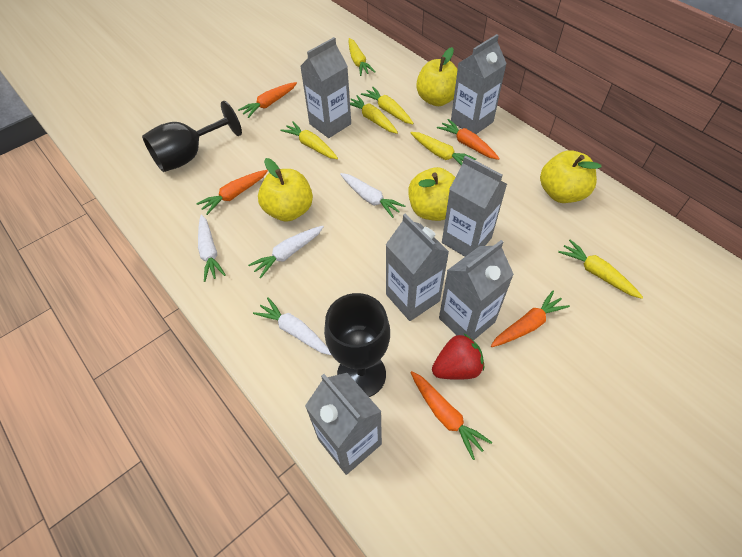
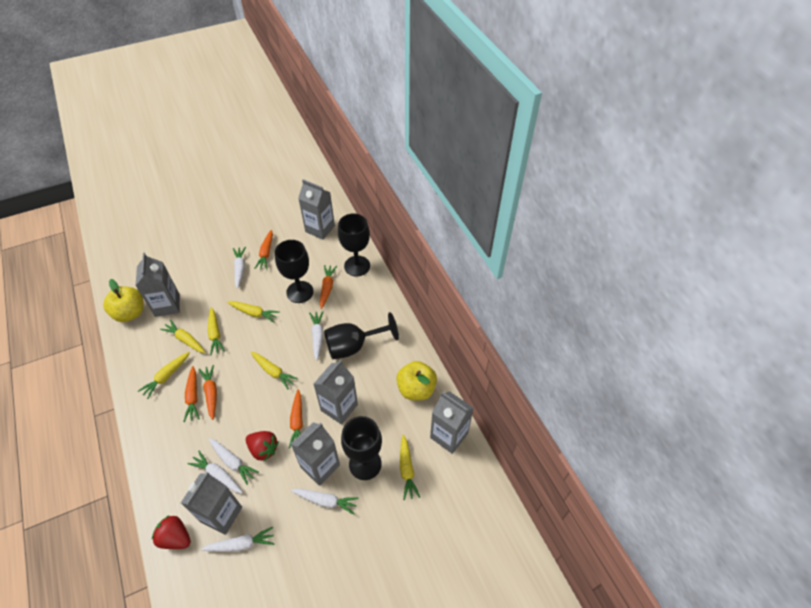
black goblet: 2 -> 4
red strawberry: 1 -> 2
white carrot: 4 -> 6
yellow apple: 4 -> 2

